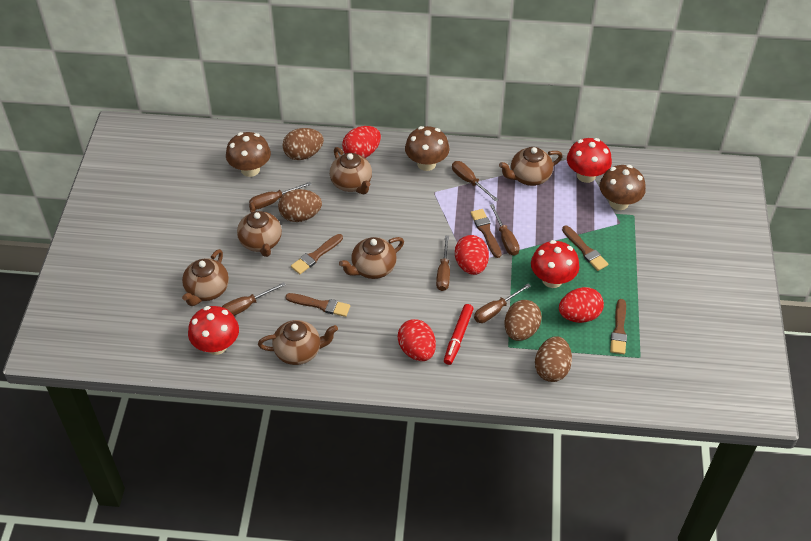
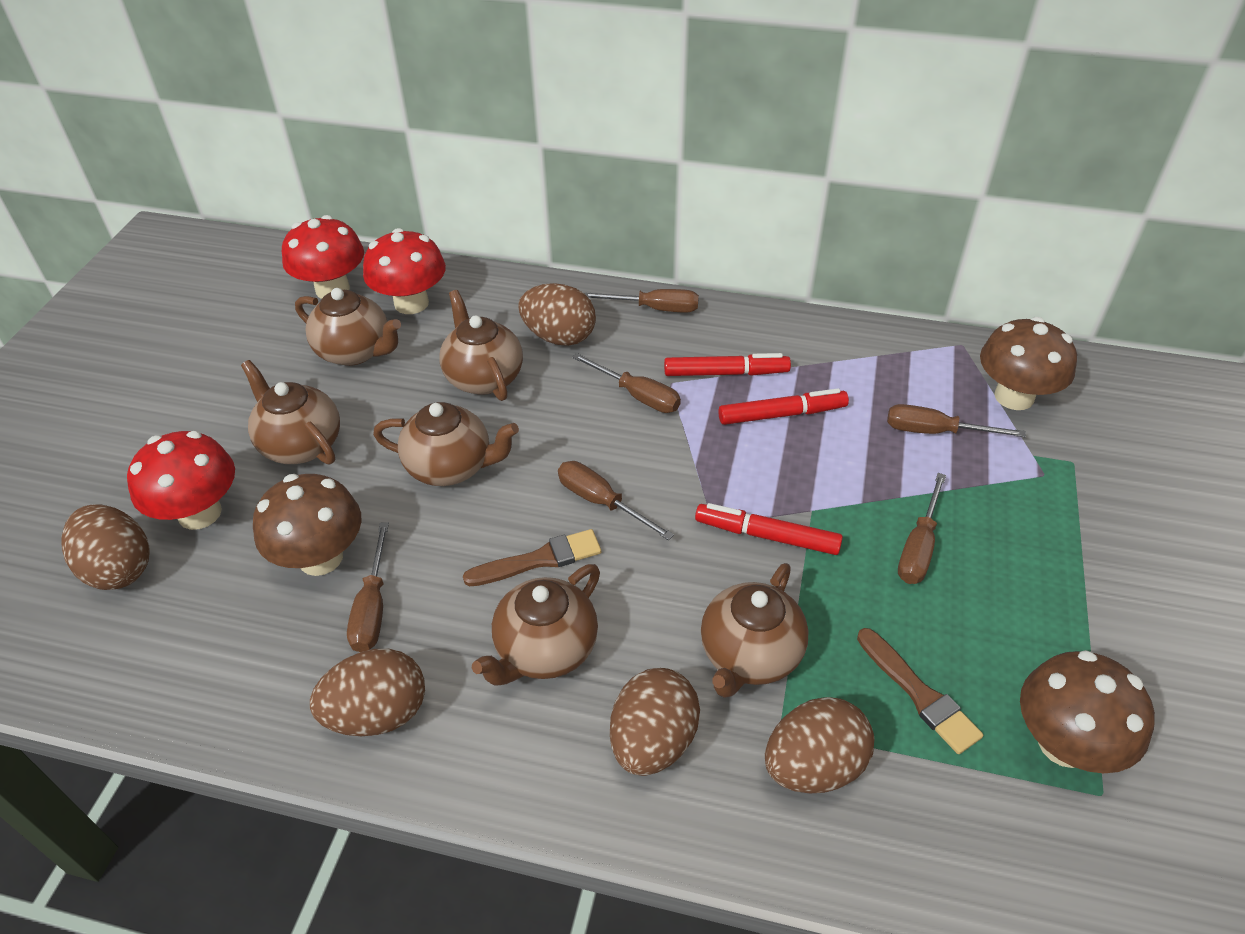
brown brush: 5 -> 2
brown egg: 4 -> 5
red egg: 4 -> 0
red marker: 1 -> 3

